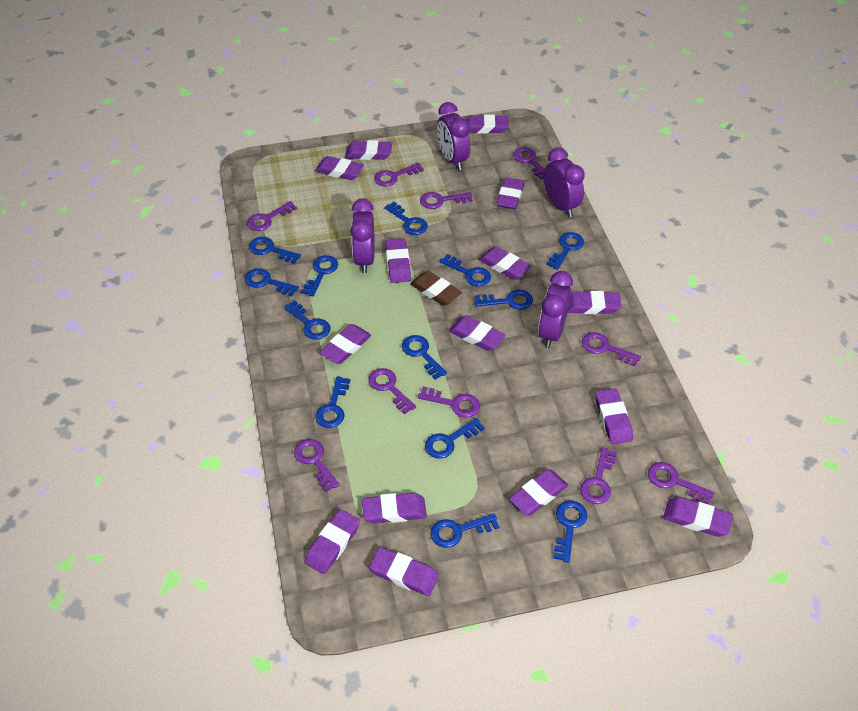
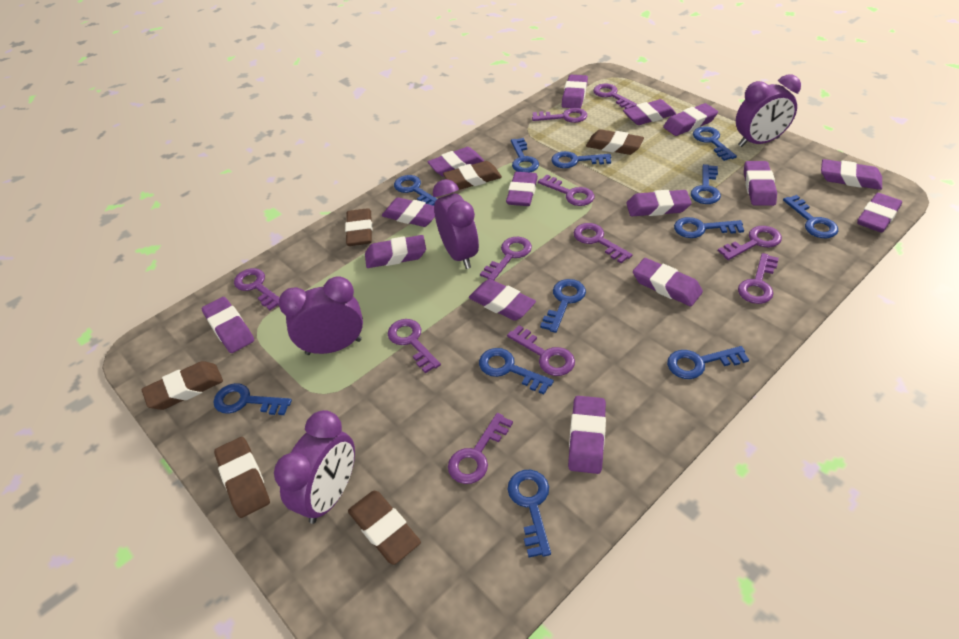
blue key: 13 -> 12
brown eraser: 1 -> 6
purple key: 10 -> 11

